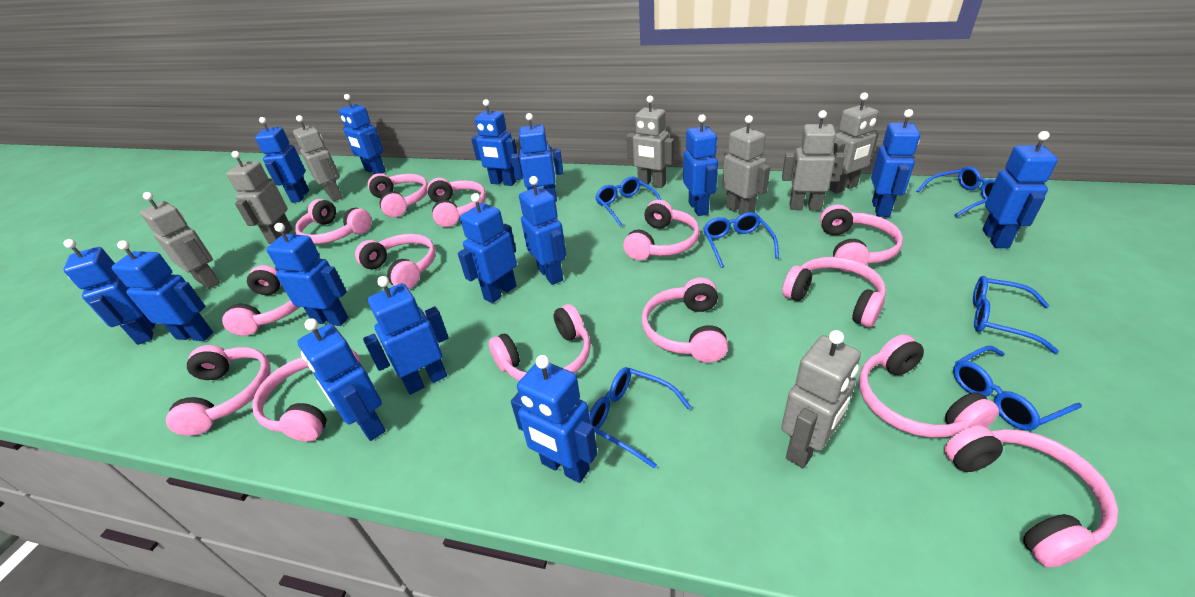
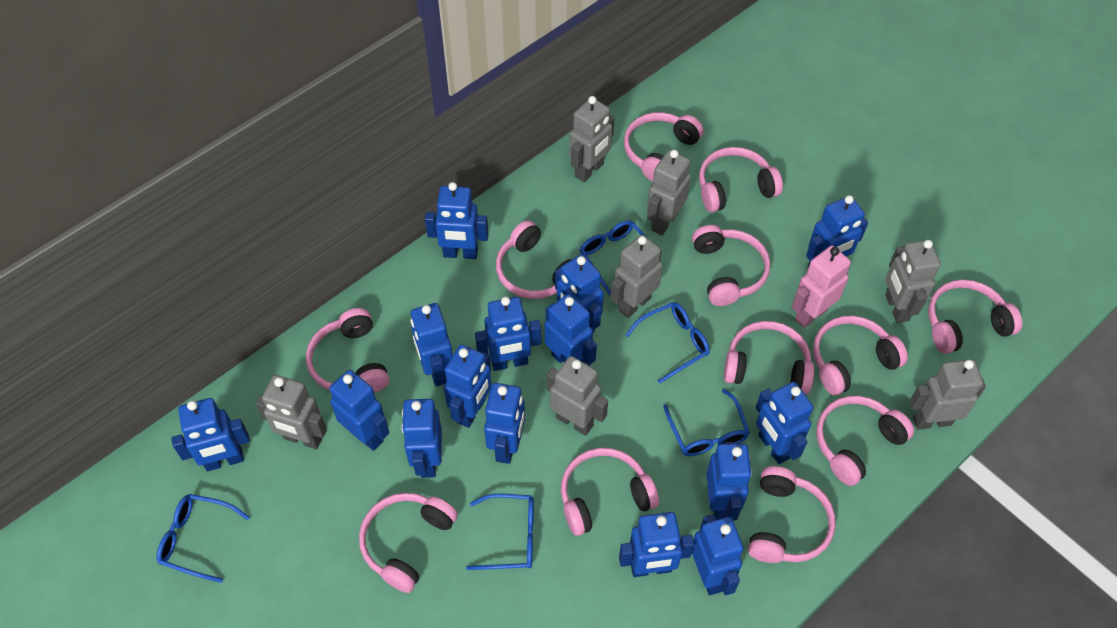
blue glasses: 6 -> 5
grey robot: 8 -> 7
pink headphones: 14 -> 12
pink robot: 0 -> 1

